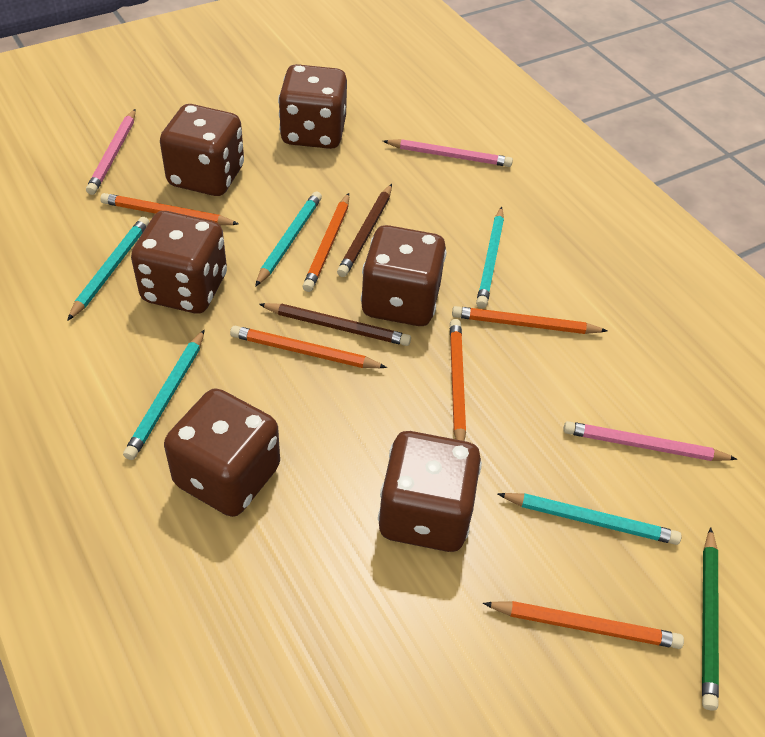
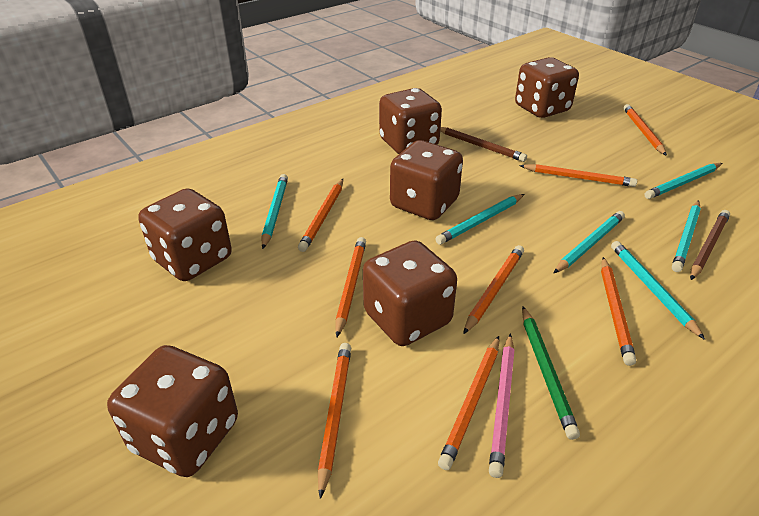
orange pencil: 6 -> 8
pink pencil: 3 -> 1
turquoise pencil: 5 -> 6

